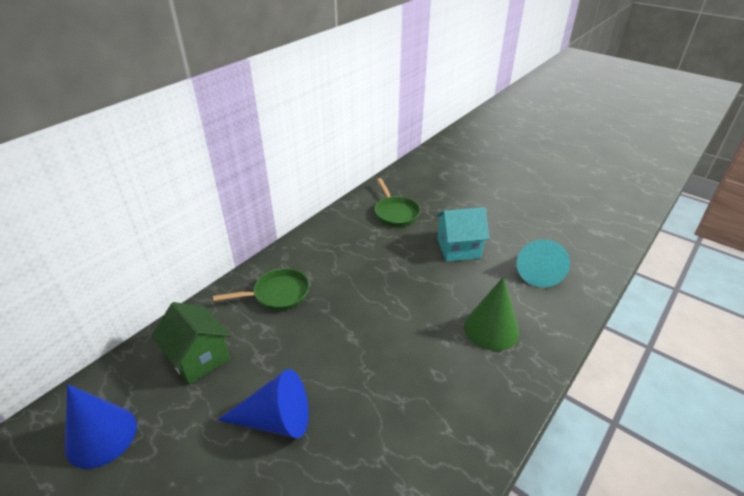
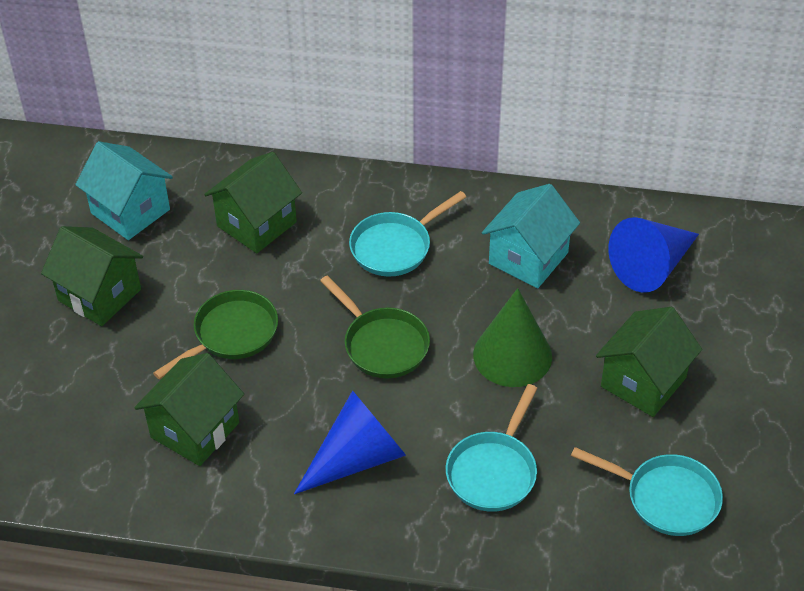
green house: 1 -> 4
turquoise cone: 1 -> 0
turquoise house: 1 -> 2
turquoise pan: 0 -> 3

